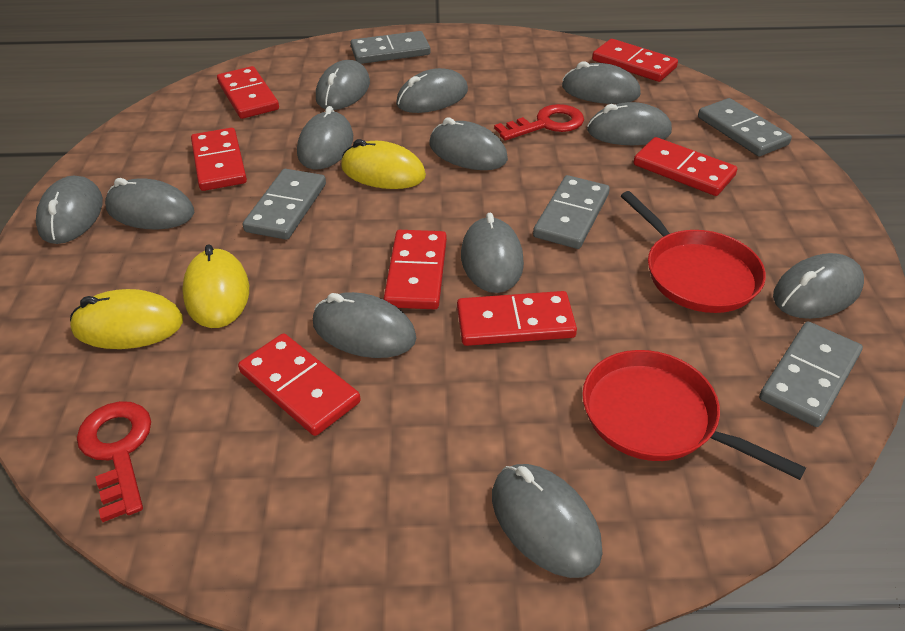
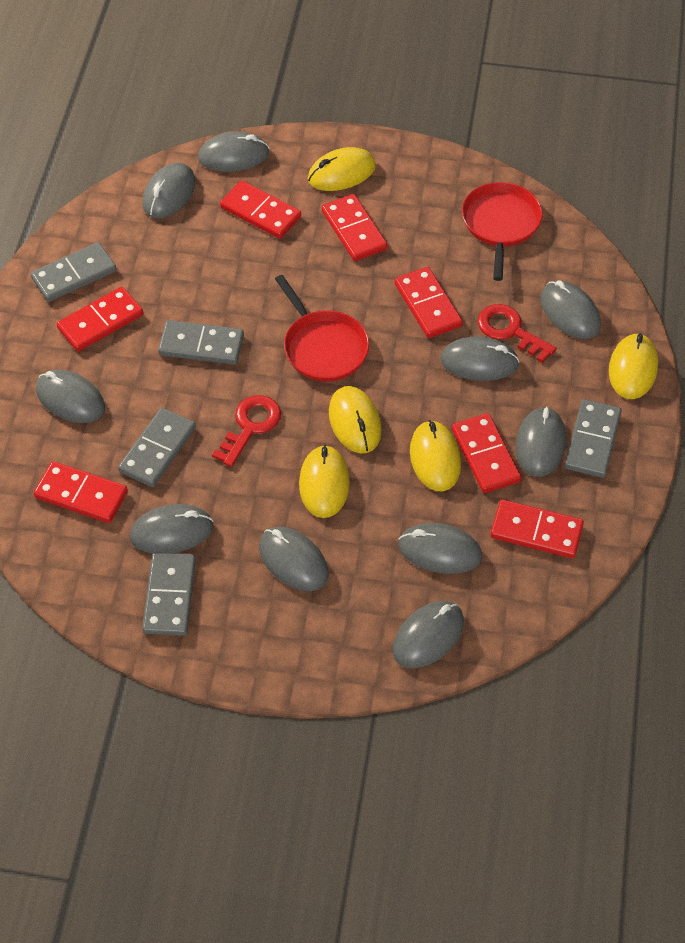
grey mouse: 12 -> 10
yellow mouse: 3 -> 5

